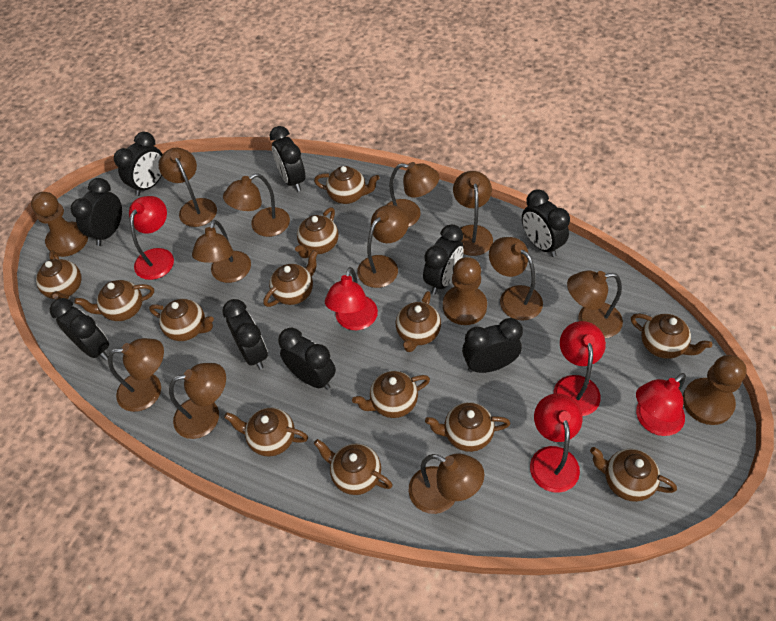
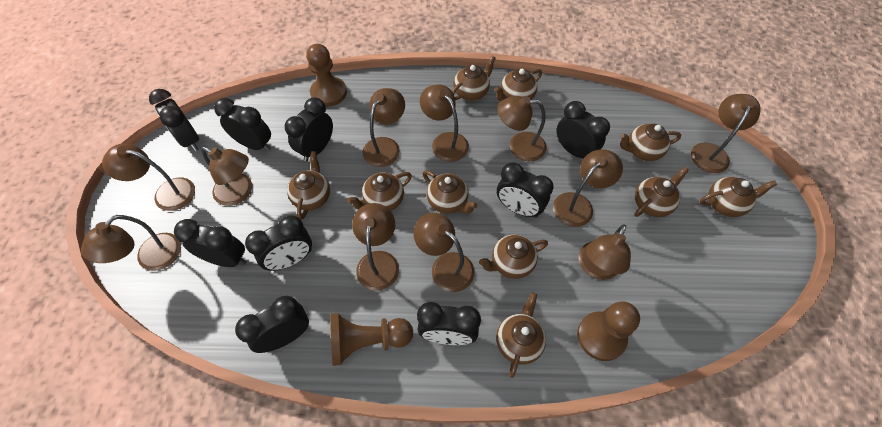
brown teapot: 13 -> 10
red lamp: 5 -> 0

